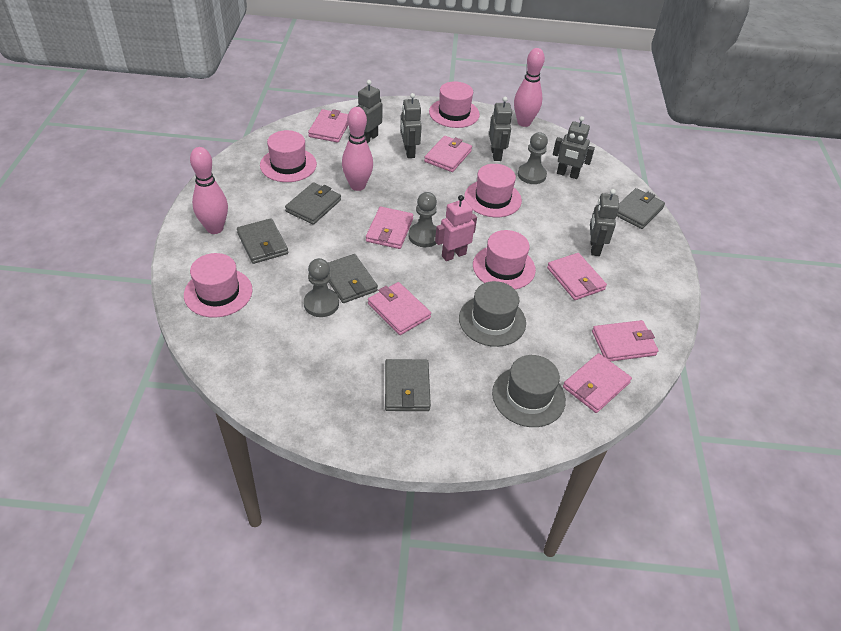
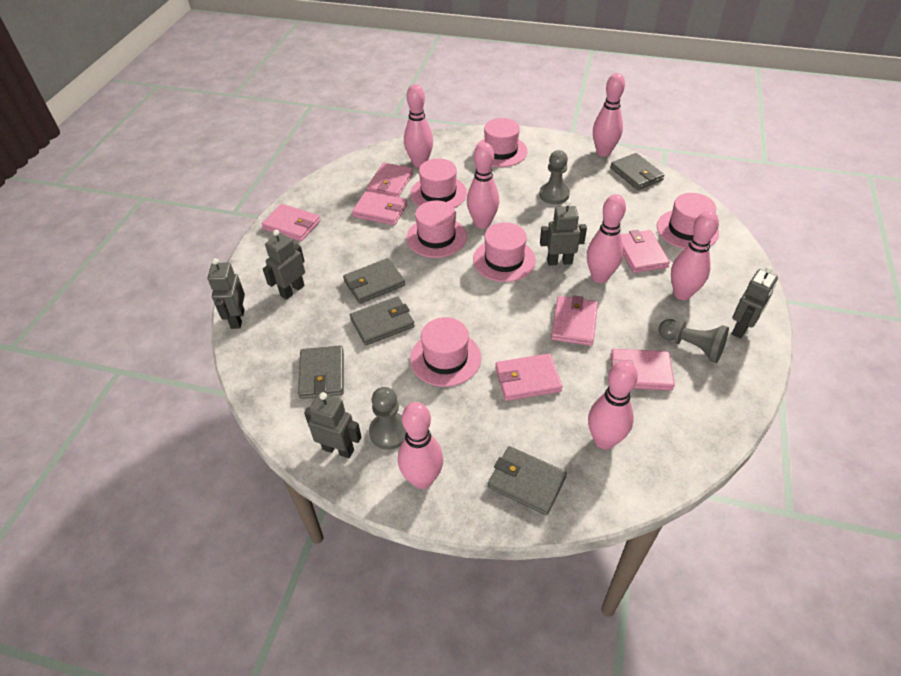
grey hat: 2 -> 0
pink bowling pin: 3 -> 7
pink hat: 5 -> 6
pink robot: 1 -> 0

